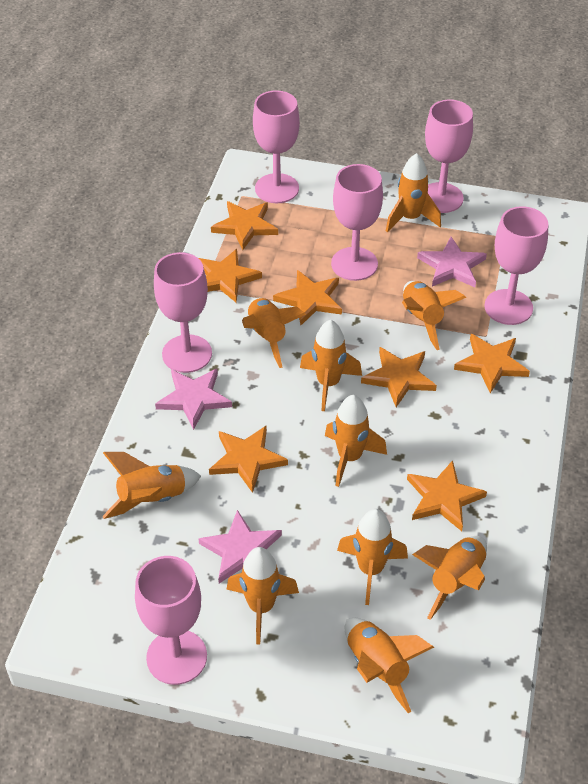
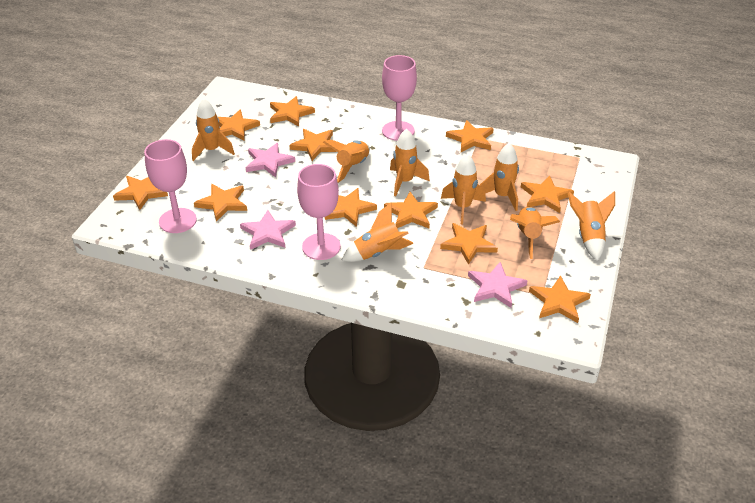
orange rocket: 10 -> 8
orange star: 7 -> 11
pink goblet: 6 -> 3

